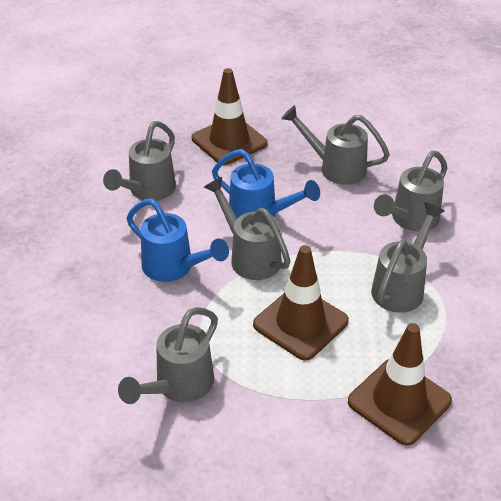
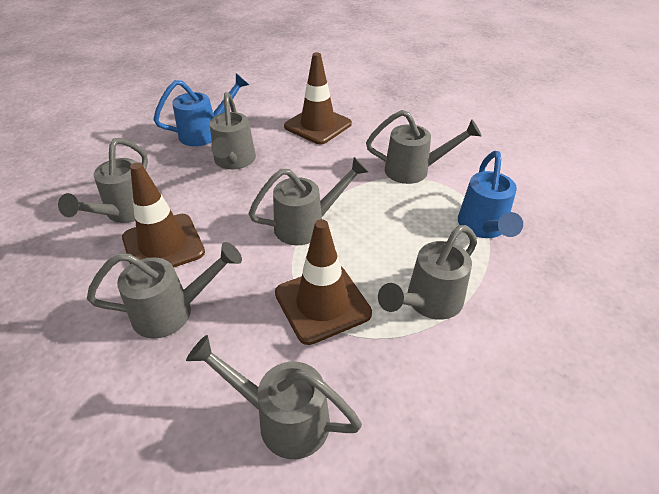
grey watering can: 6 -> 7

